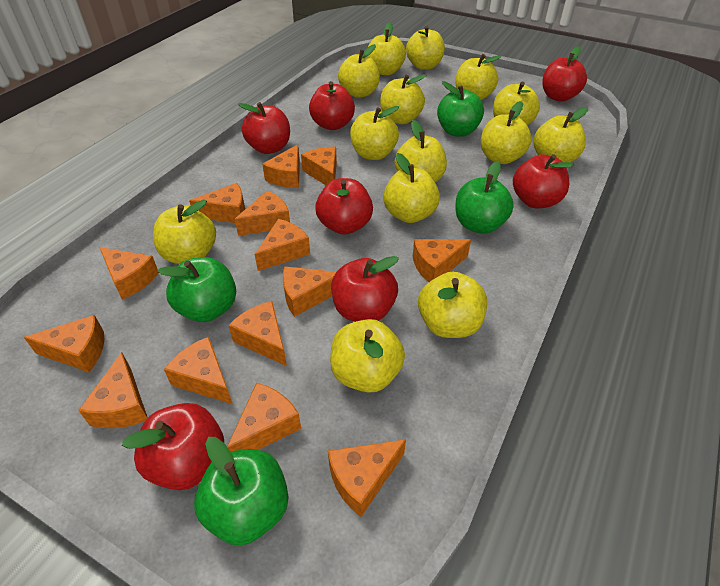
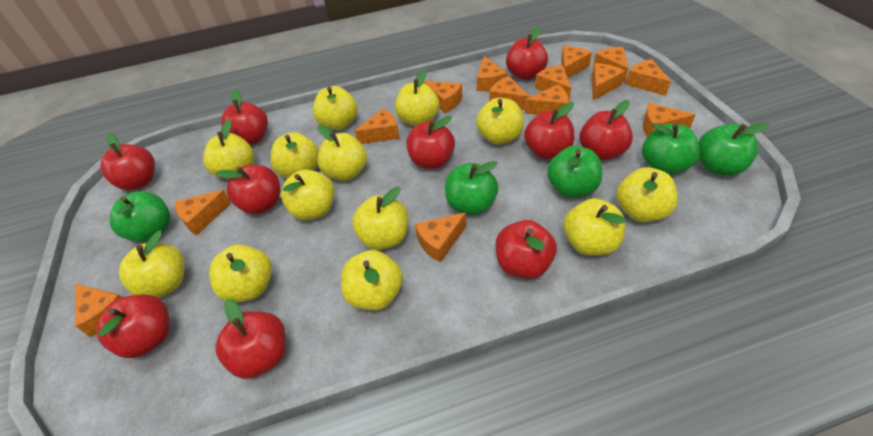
green apple: 4 -> 5
red apple: 7 -> 10
yellow apple: 14 -> 13

